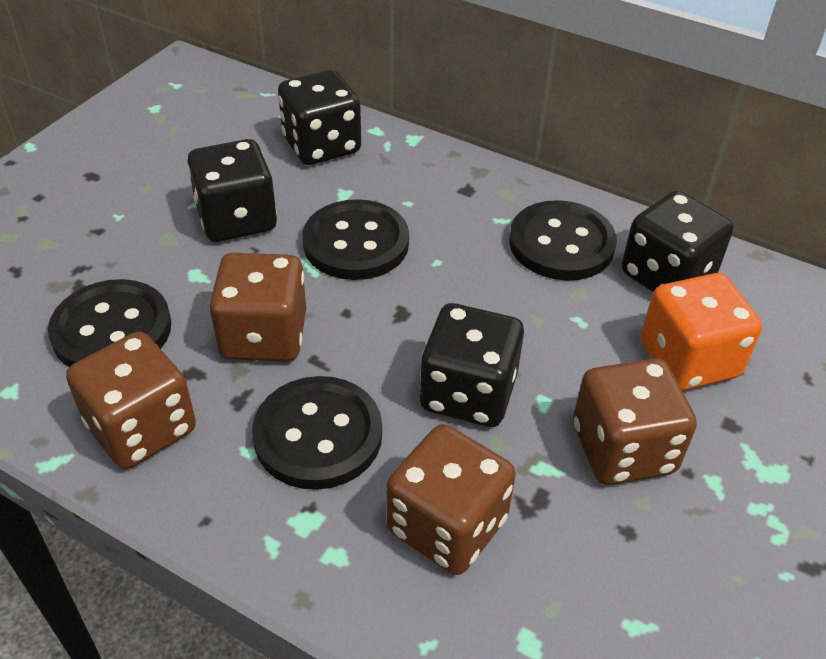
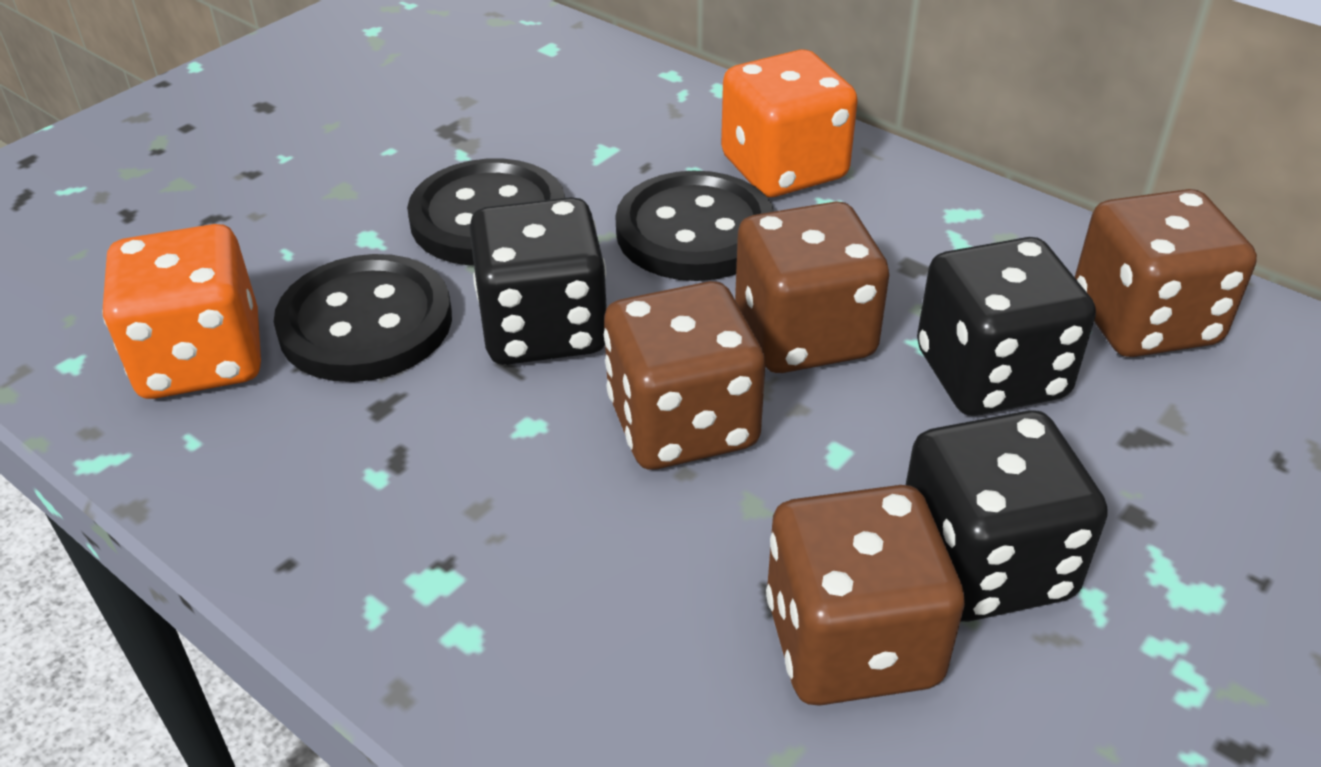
black button: 4 -> 3
black dice: 4 -> 3
orange dice: 1 -> 2

